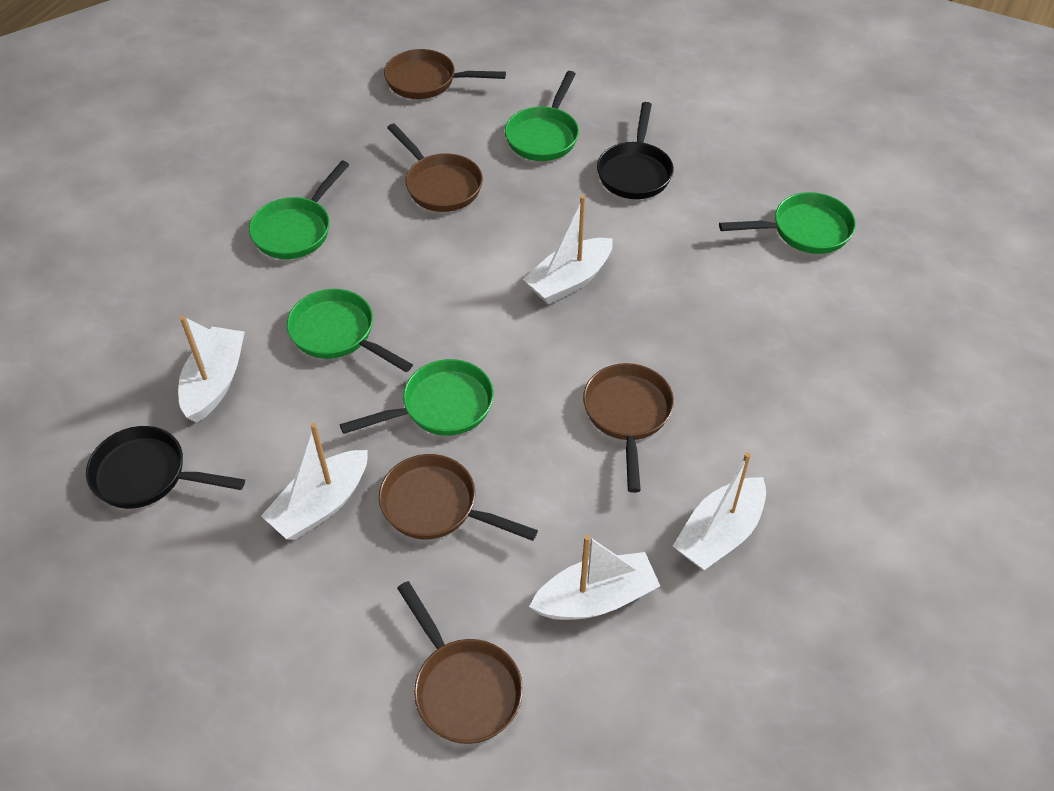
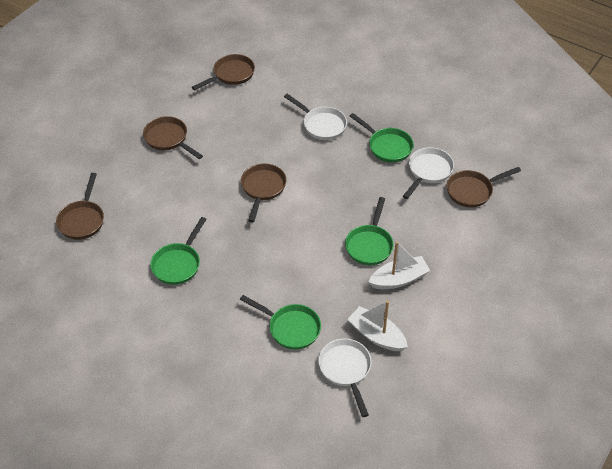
black pan: 2 -> 0
green pan: 5 -> 4
white boat: 5 -> 2
white pan: 0 -> 3

